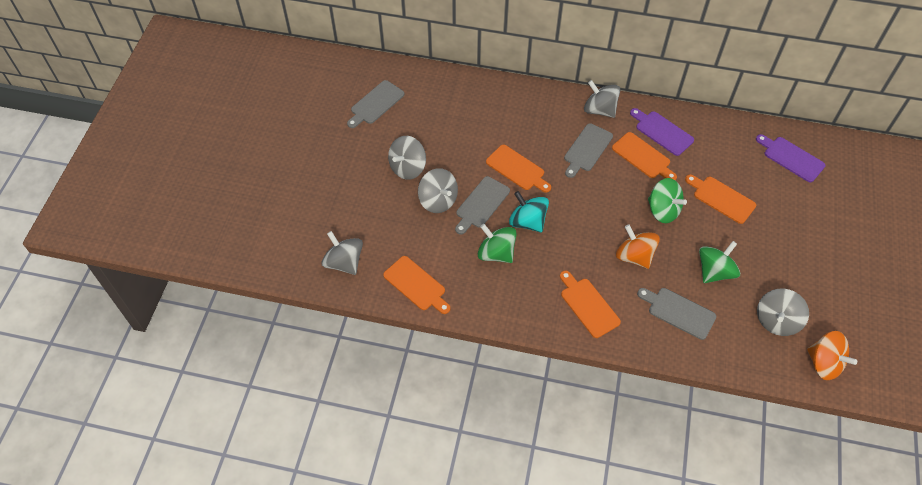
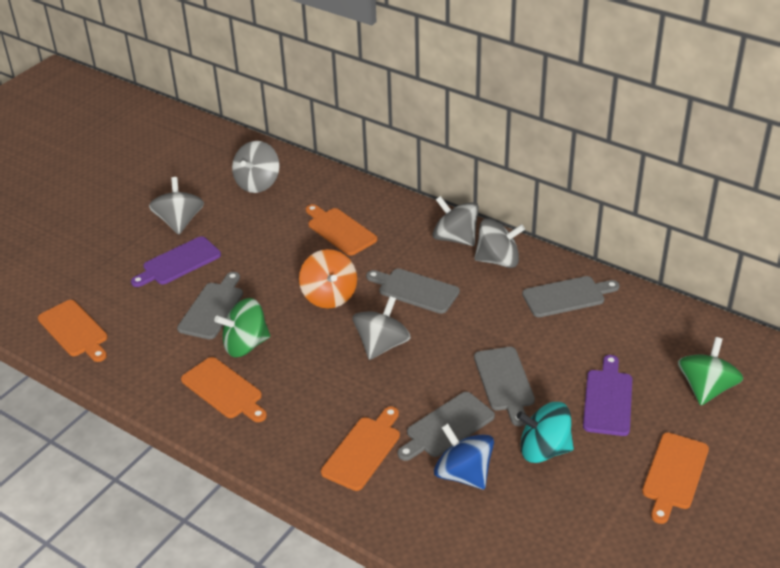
blue spinning top: 0 -> 1
green spinning top: 3 -> 2
grey cutting board: 4 -> 5
orange spinning top: 2 -> 1

